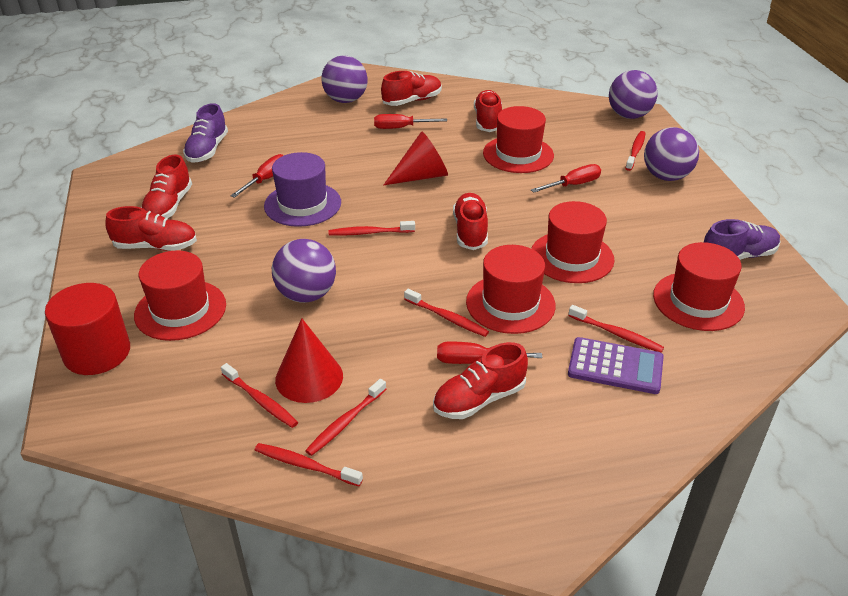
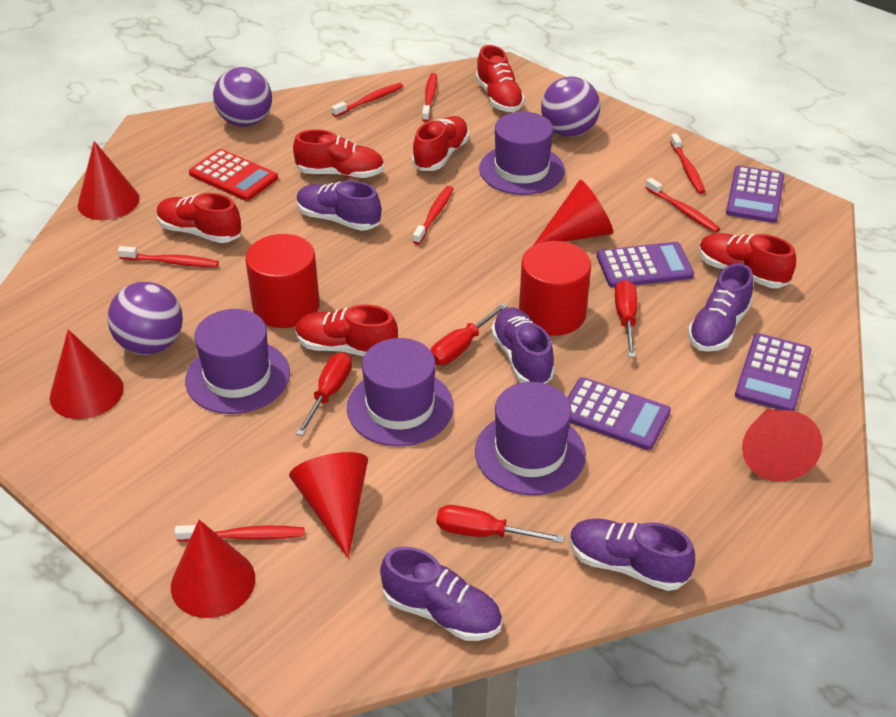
purple ball: 4 -> 3
purple calculator: 1 -> 4
purple hat: 1 -> 4
purple shoe: 2 -> 5
red calculator: 0 -> 1
red cone: 2 -> 6
red cylinder: 1 -> 2
red hat: 5 -> 0

